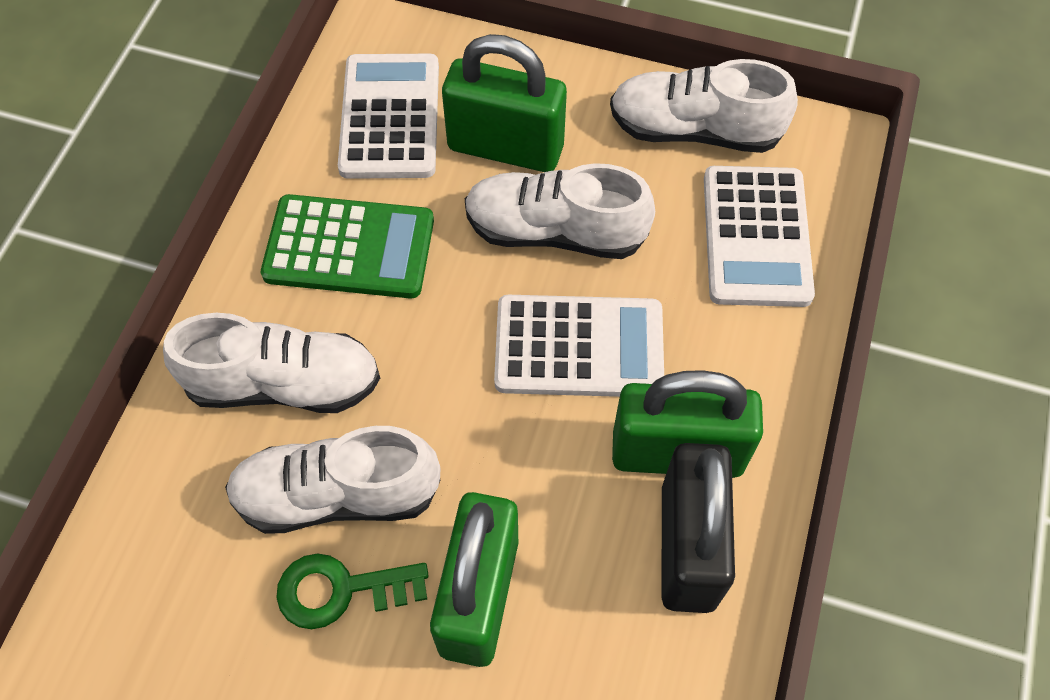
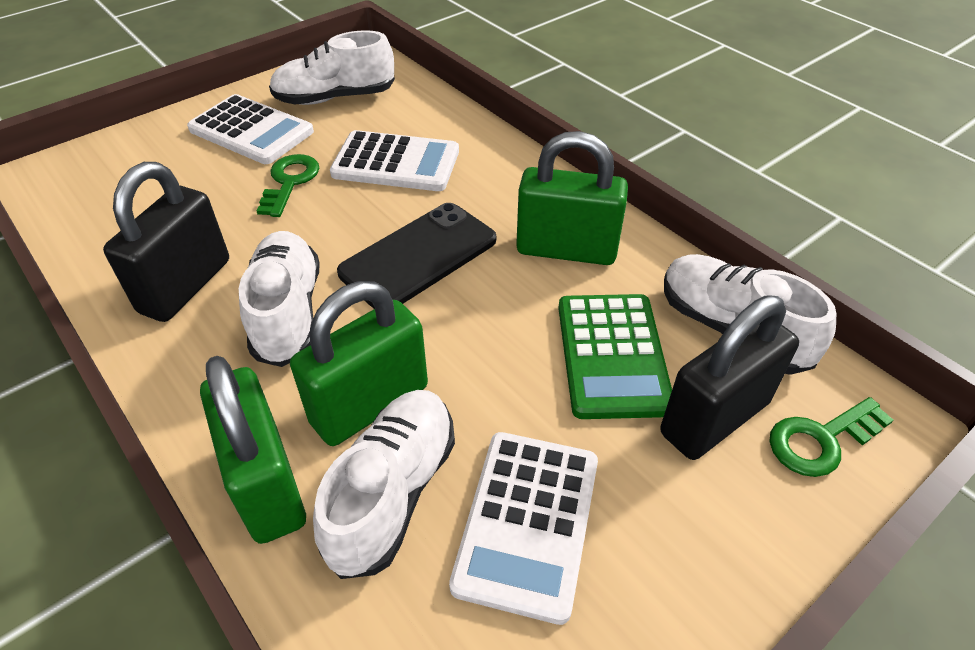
black padlock: 1 -> 2
black phone: 0 -> 1
green key: 1 -> 2

